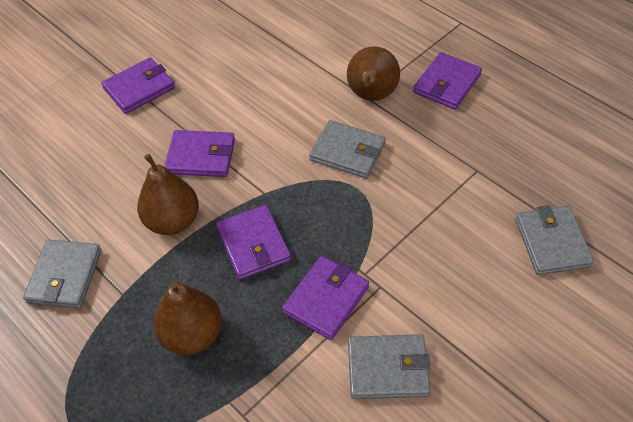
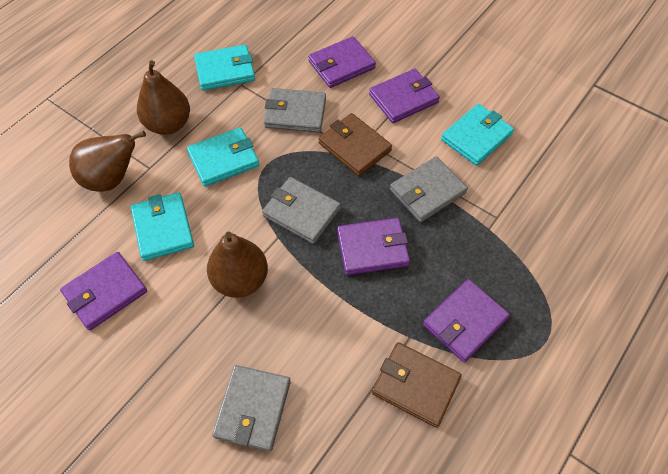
brown wallet: 0 -> 2
turquoise wallet: 0 -> 4

